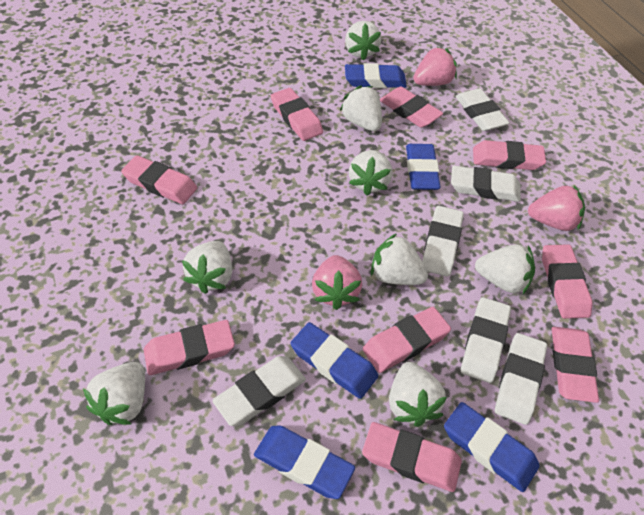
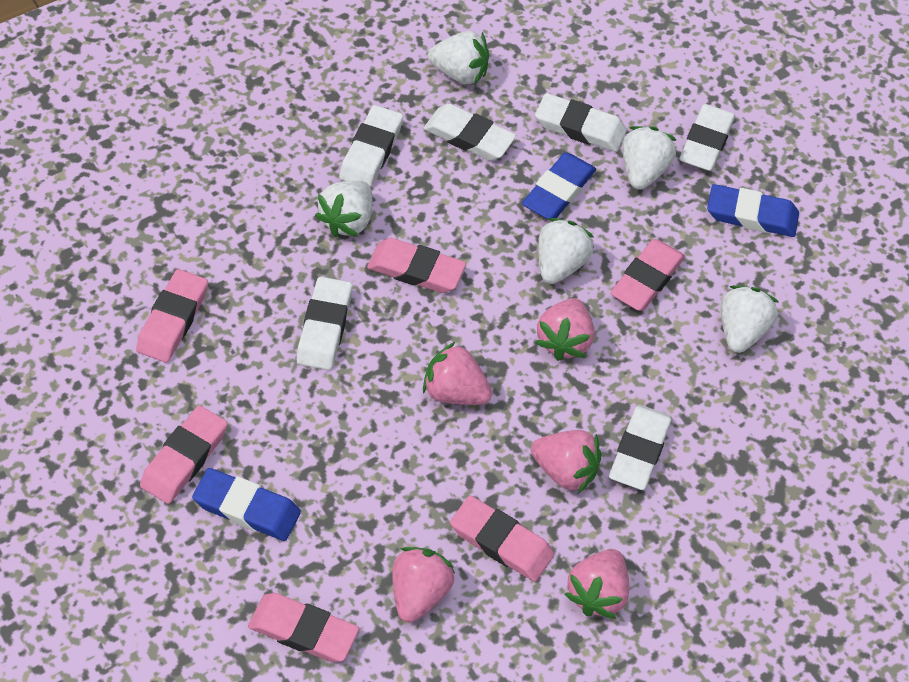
blue eraser: 5 -> 3
pink eraser: 9 -> 6
pink strawberry: 3 -> 5
white strawberry: 8 -> 5

